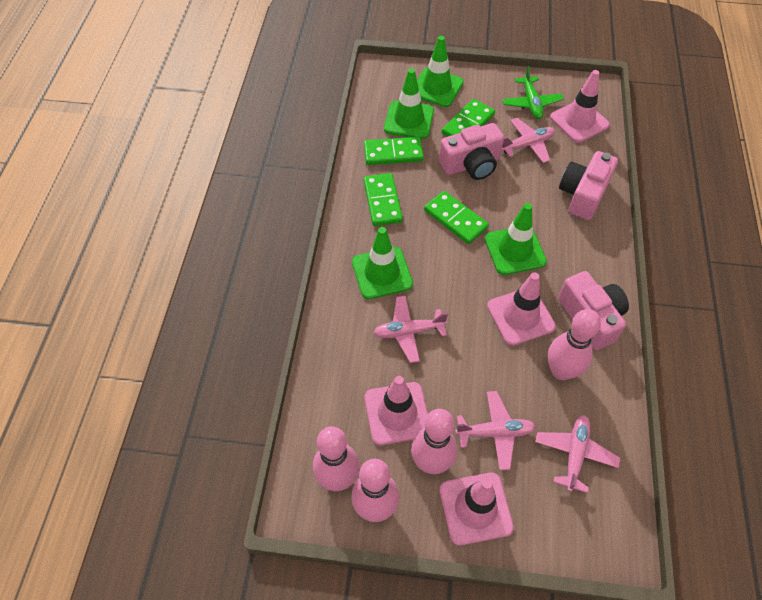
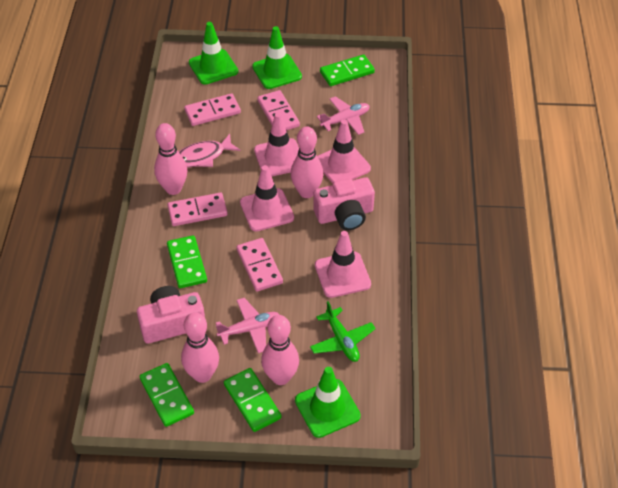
green traffic cone: 4 -> 3
pink camera: 3 -> 2
pink domino: 0 -> 4
pink fish: 0 -> 1
pink plane: 4 -> 2

